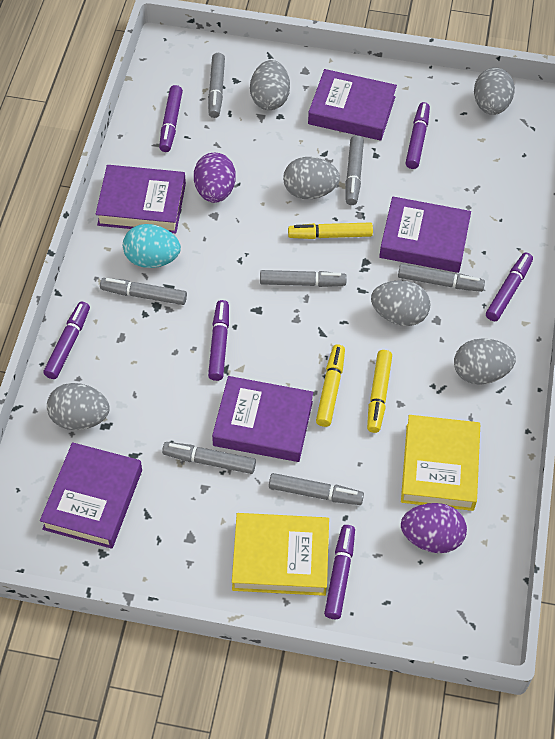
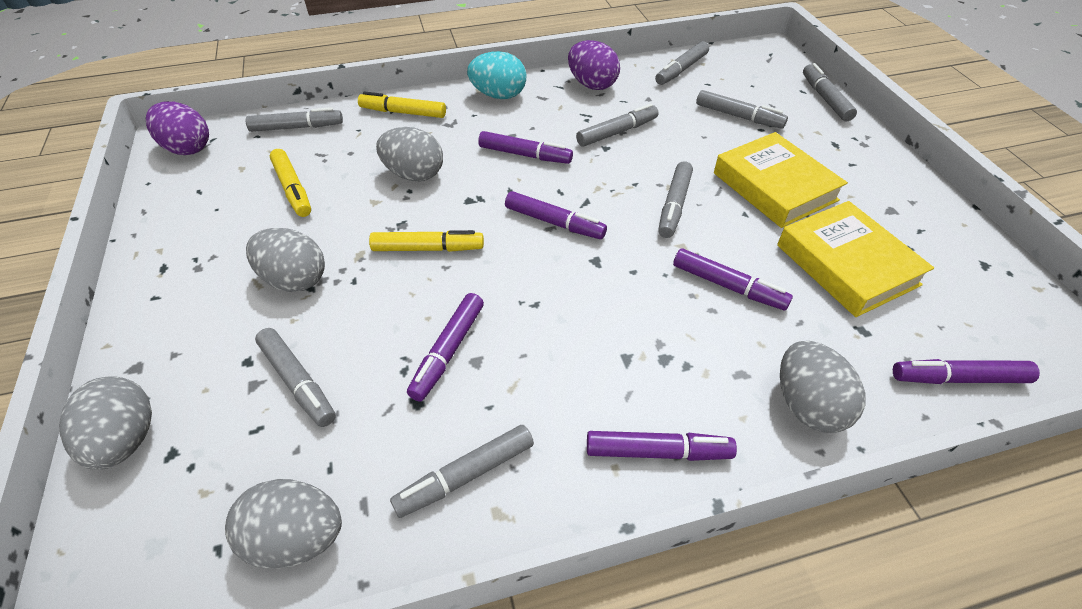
grey egg: 6 -> 5
grey marker: 7 -> 8
purple book: 5 -> 0

